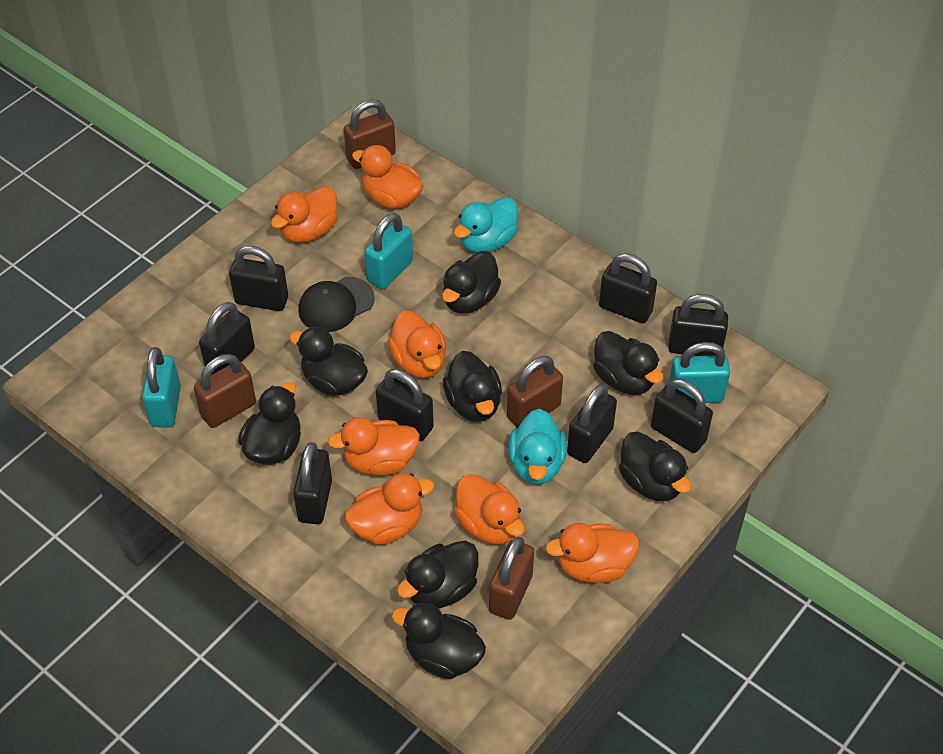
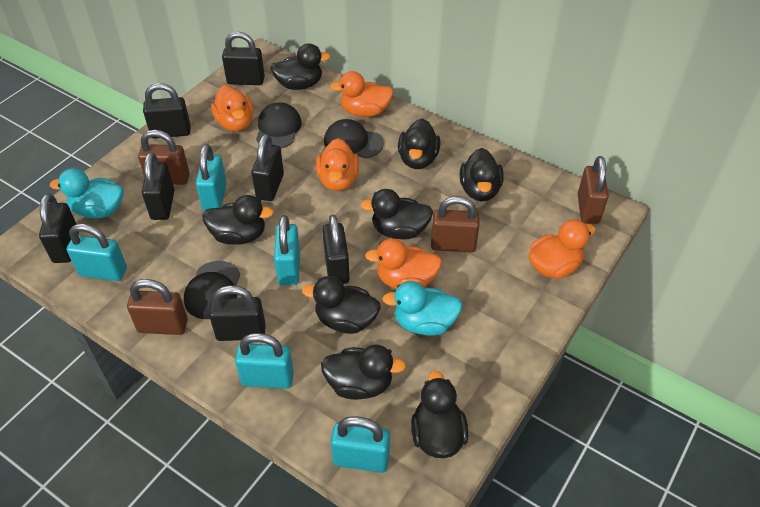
black cap: 1 -> 3
black padlock: 8 -> 7
orange duck: 7 -> 5
turquoise padlock: 3 -> 5

